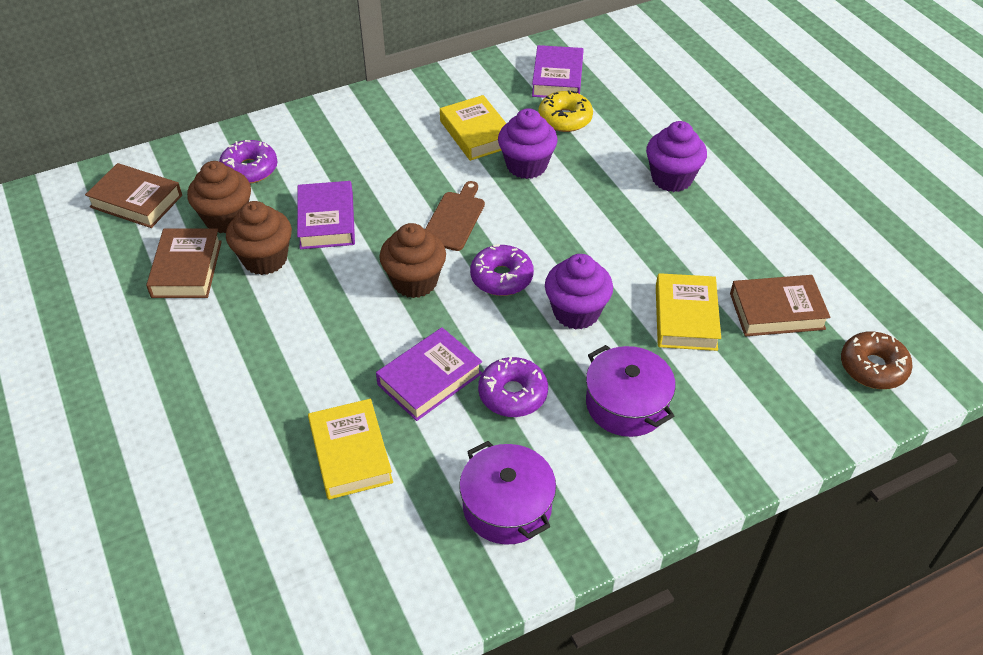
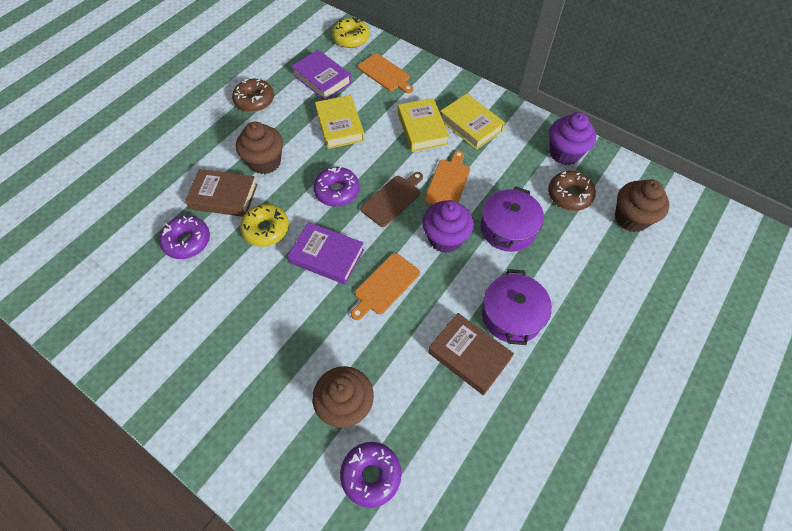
brown book: 3 -> 2
brown donut: 1 -> 2
orange cutting board: 0 -> 3
purple book: 3 -> 2
purple cupcake: 3 -> 2
yellow donut: 1 -> 2

